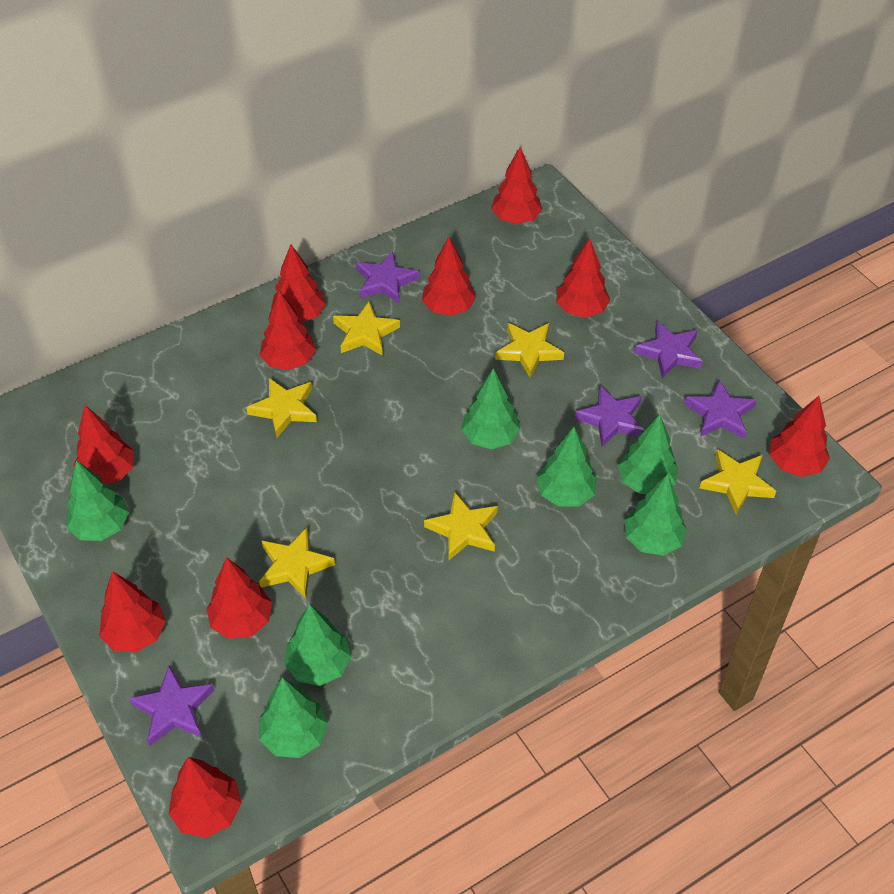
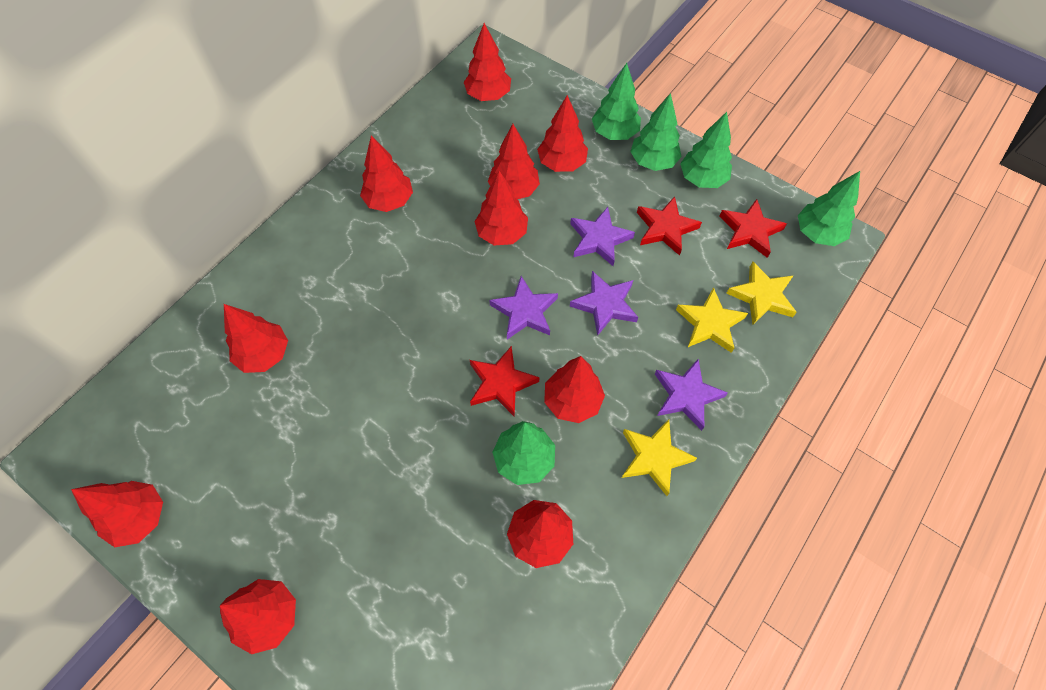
green tree: 7 -> 5
purple star: 5 -> 4
red star: 0 -> 3
yellow star: 6 -> 3

